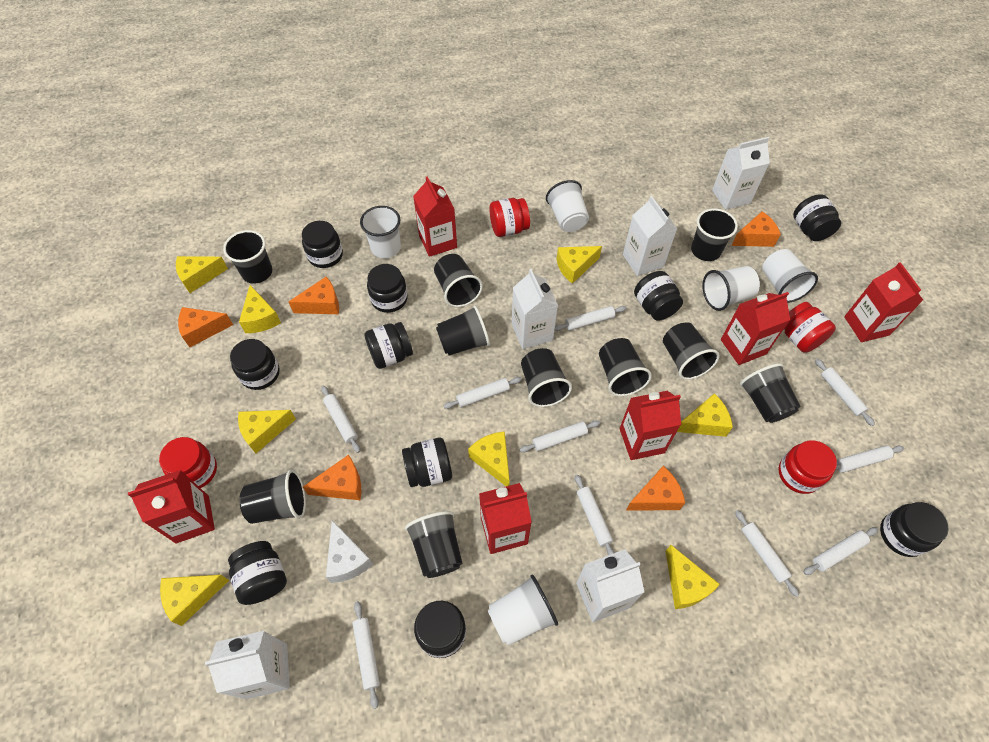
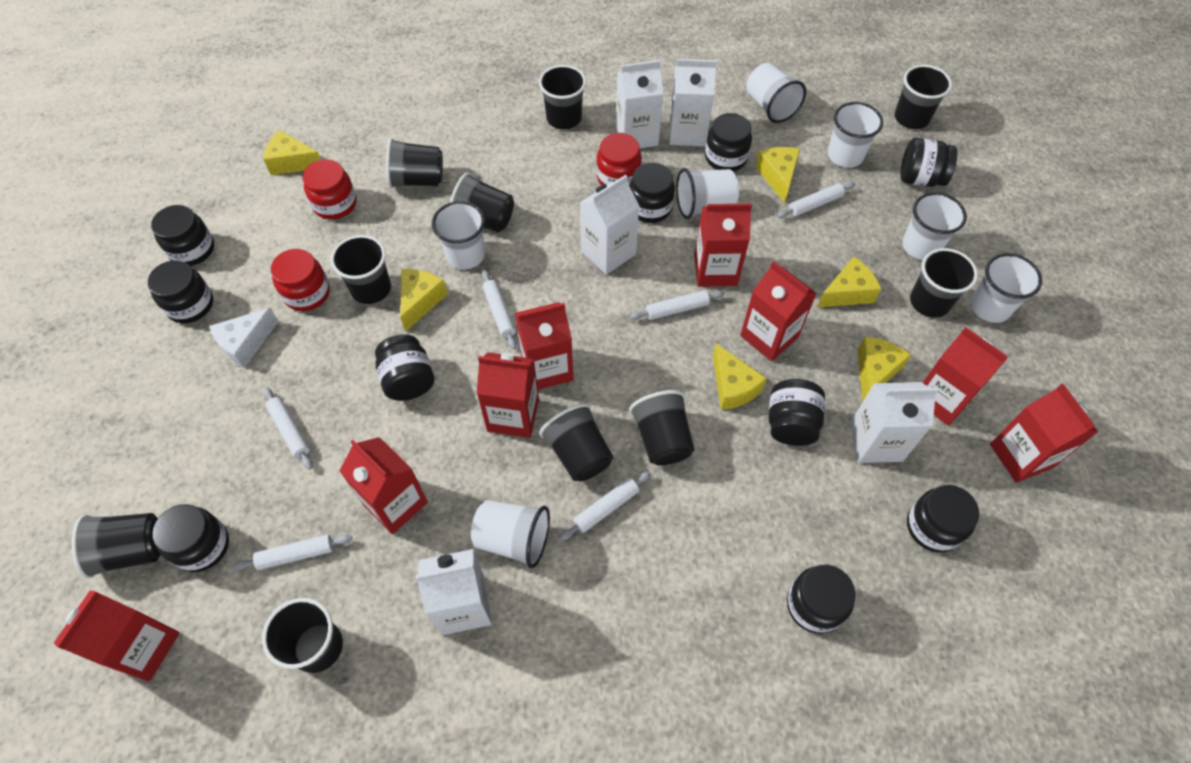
orange cheese: 5 -> 0
red carton: 6 -> 8
red jar: 4 -> 3
white cup: 5 -> 7
white rolling pin: 10 -> 6
yellow cheese: 8 -> 6

